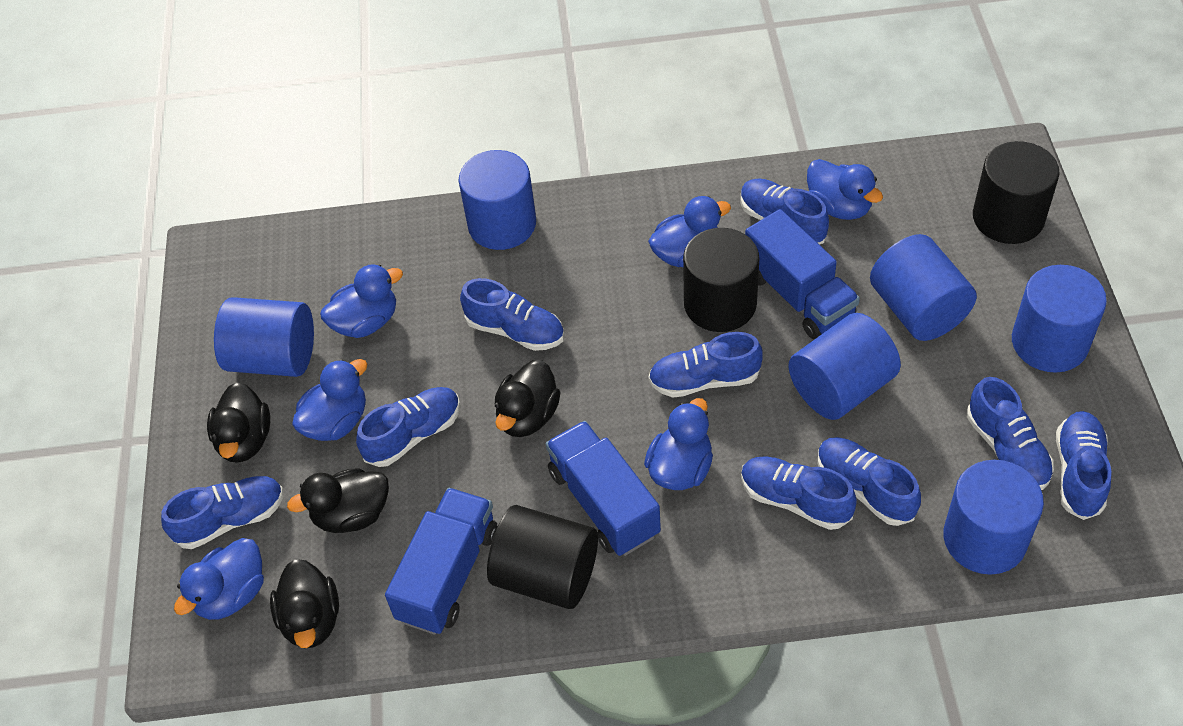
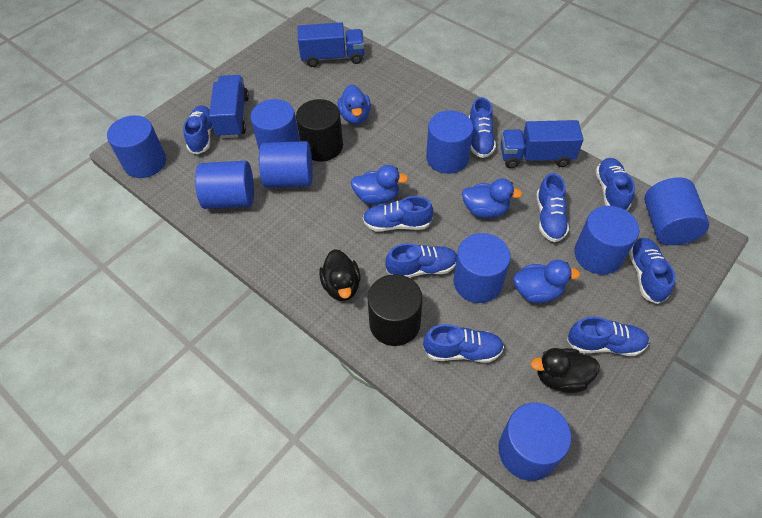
black cylinder: 3 -> 2
black duck: 4 -> 2
blue cylinder: 6 -> 9
blue duck: 6 -> 4

